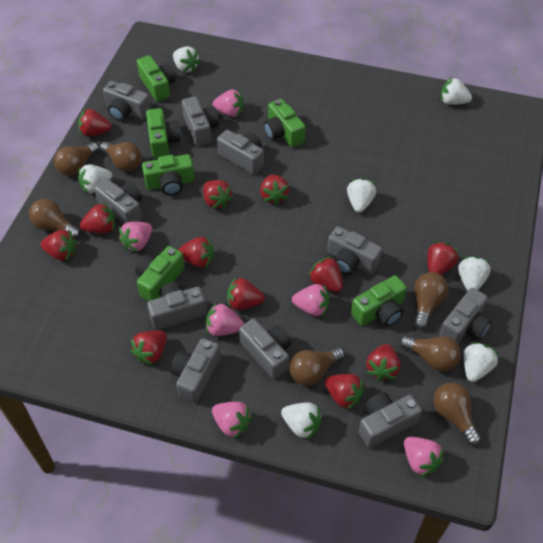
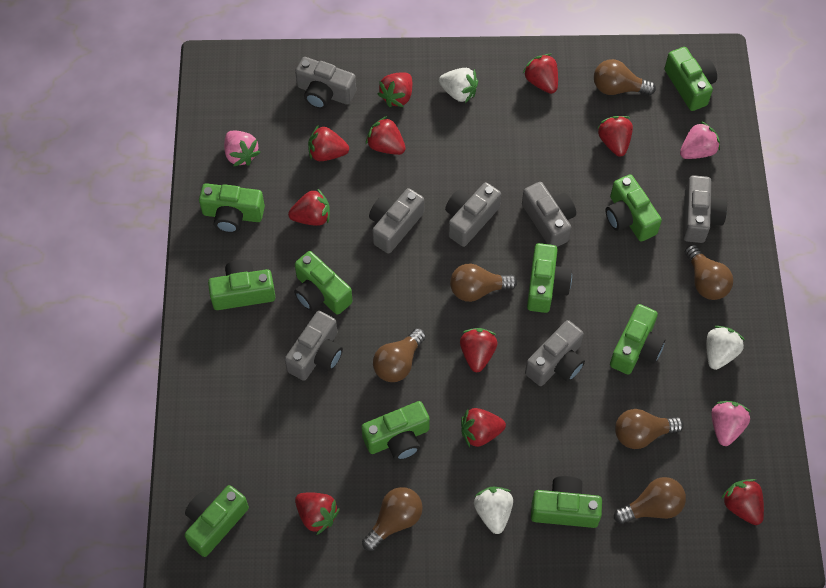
green camera: 6 -> 10
grey camera: 10 -> 7
pink strawberry: 6 -> 3
red strawberry: 12 -> 10
white strawberry: 7 -> 3

